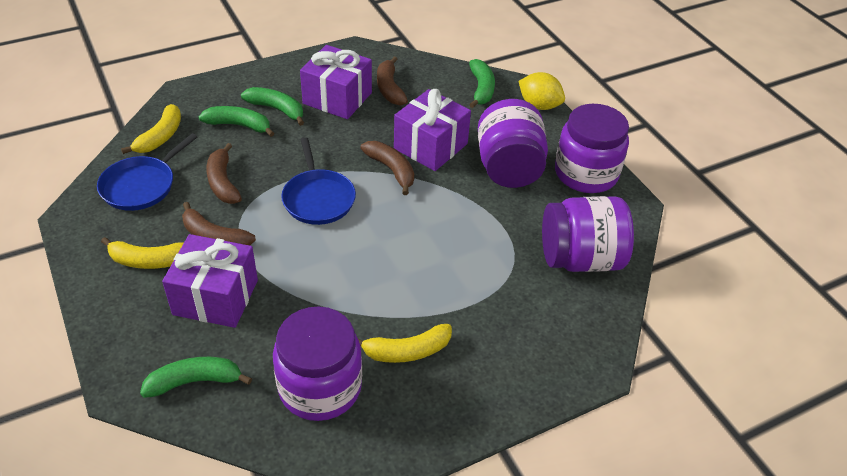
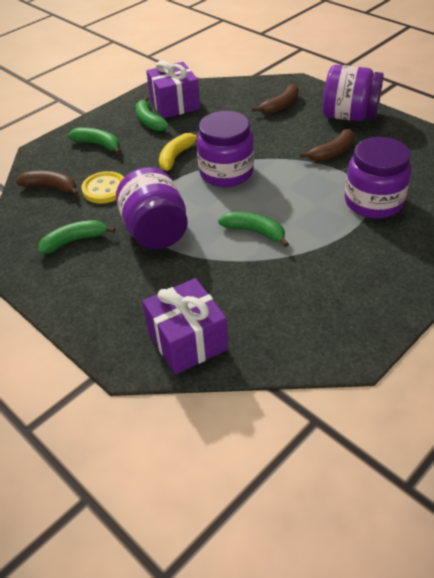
blue pan: 2 -> 0
brown banana: 4 -> 3
purple gift: 3 -> 2
yellow banana: 3 -> 1
yellow button: 0 -> 1
yellow lemon: 1 -> 0

